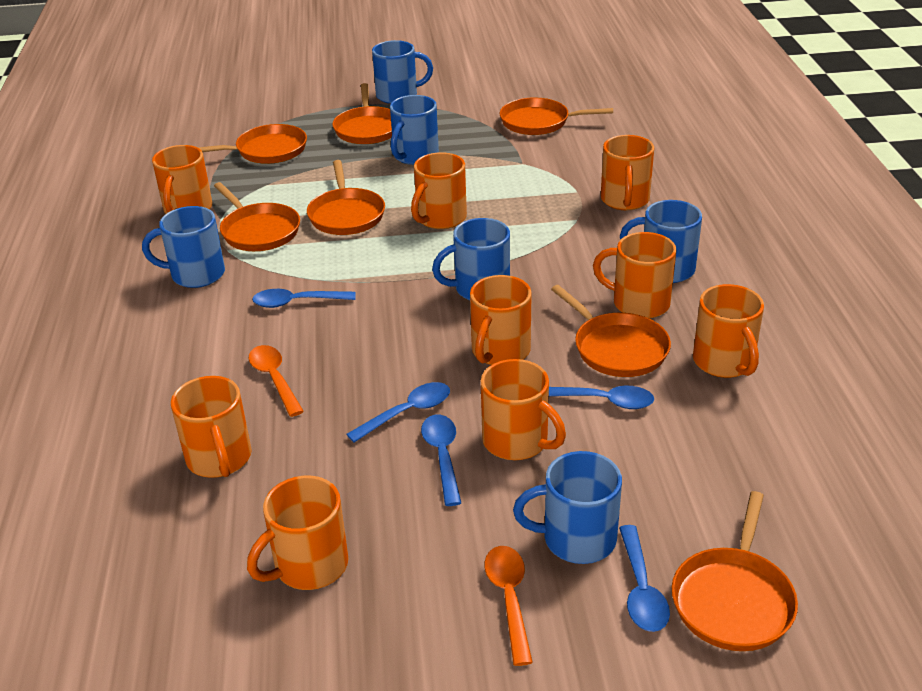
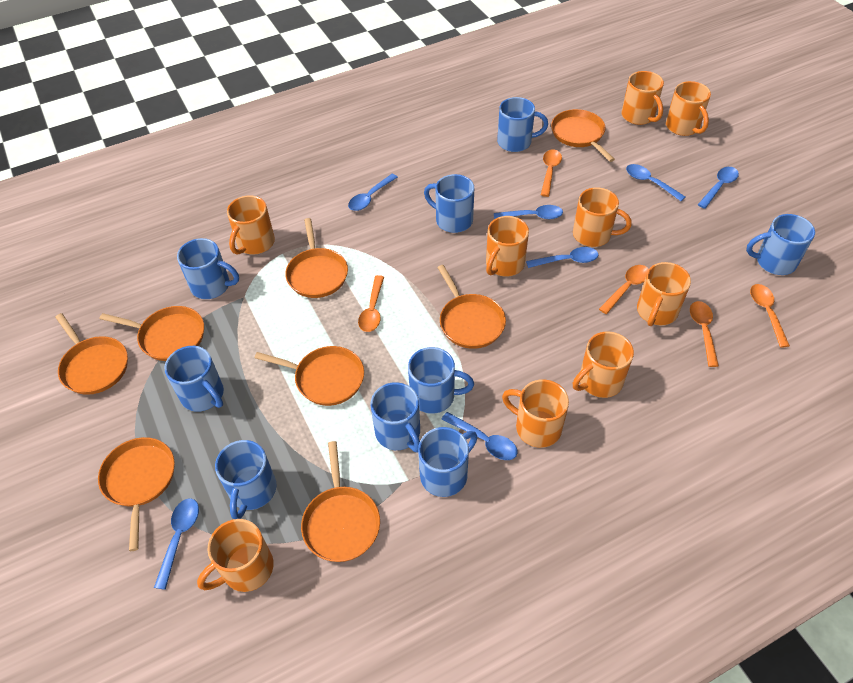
blue mug: 6 -> 9
blue spoon: 5 -> 7
orange pan: 7 -> 8
orange spoon: 2 -> 5

